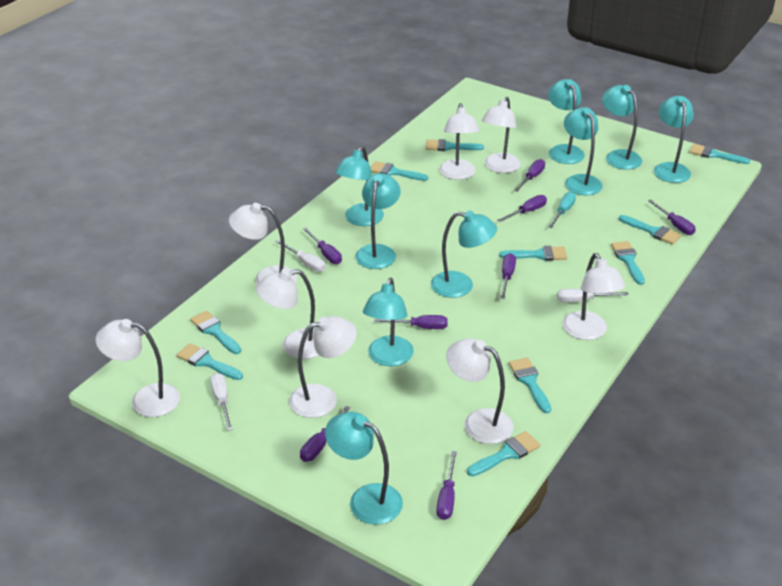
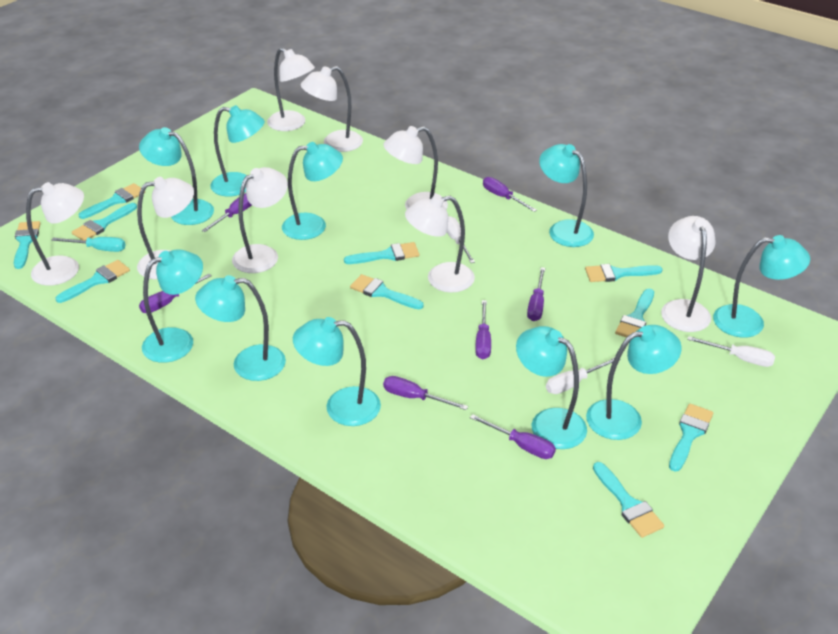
purple screwdriver: 8 -> 7
turquoise lamp: 9 -> 10

